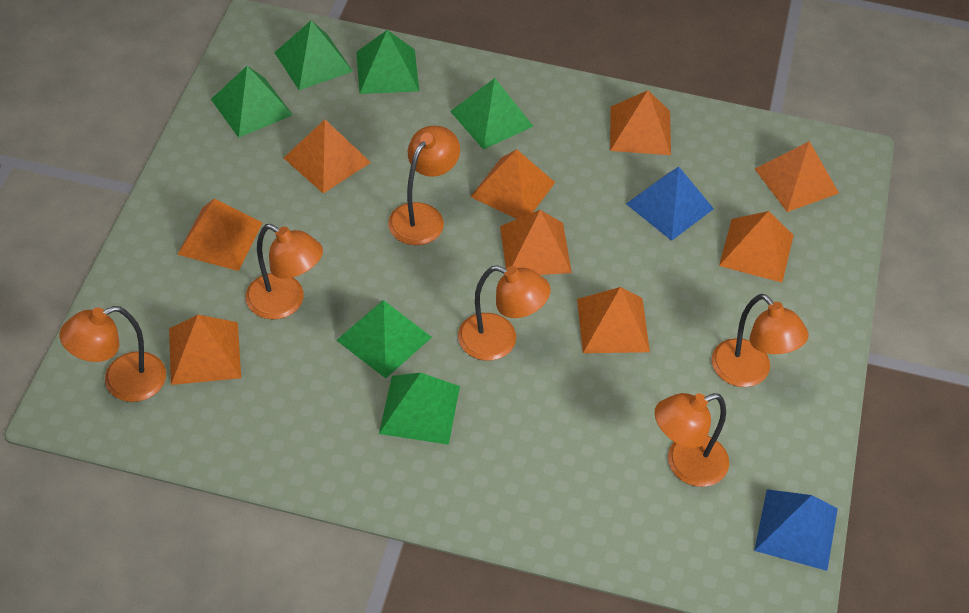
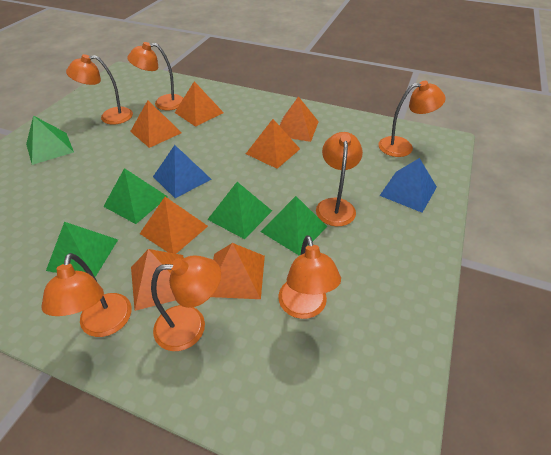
green pyramid: 6 -> 5
orange lamp: 6 -> 7
orange pyramid: 9 -> 7

